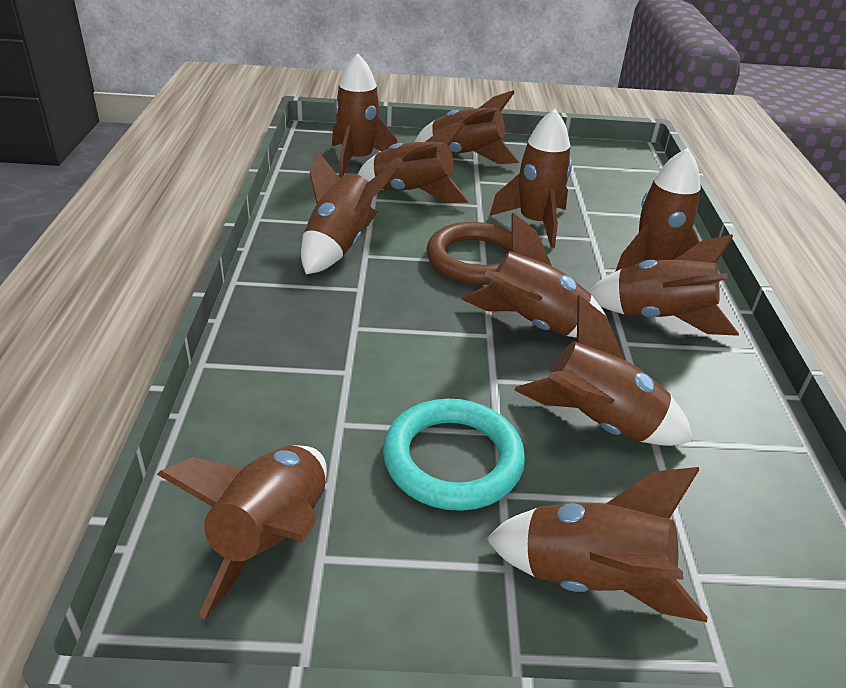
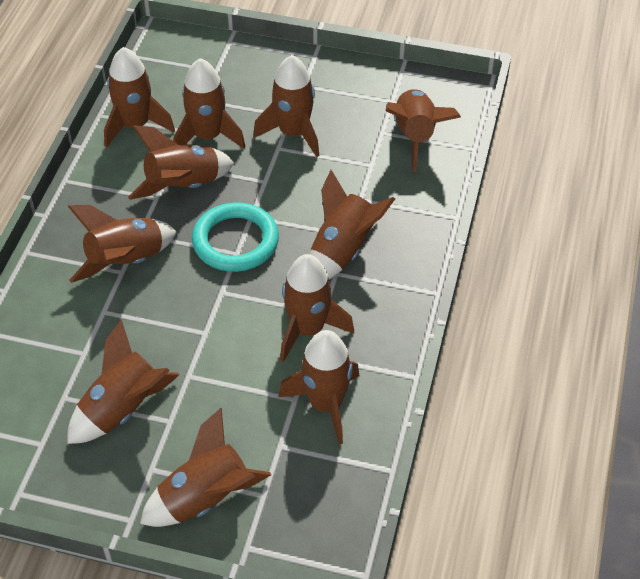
brown ring: 1 -> 0

